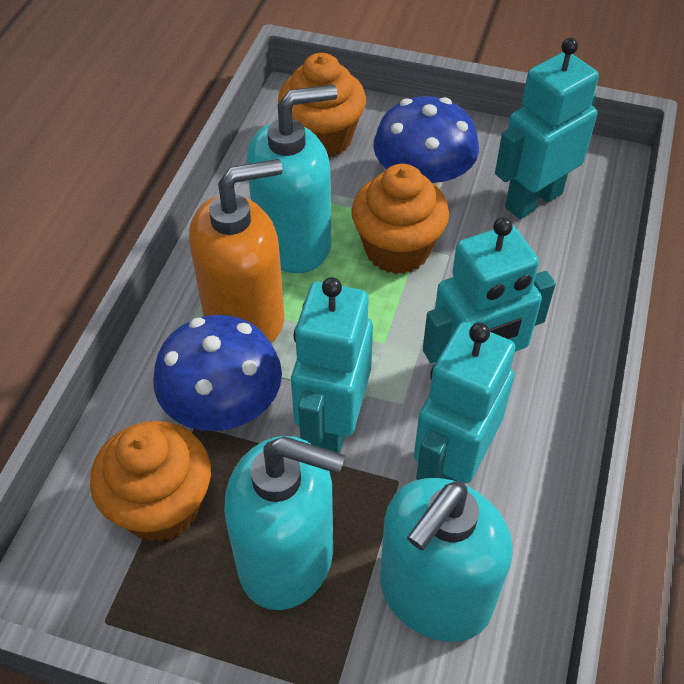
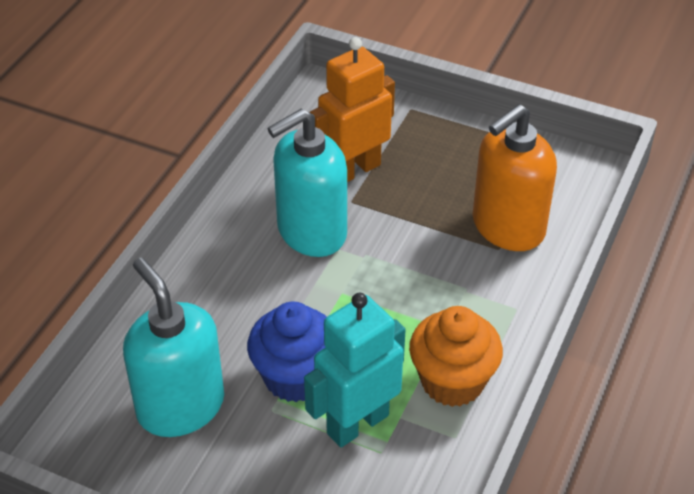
blue cupcake: 0 -> 1
blue mushroom: 2 -> 0
orange cupcake: 3 -> 1
orange robot: 0 -> 1
turquoise robot: 4 -> 1
turquoise soap dispenser: 3 -> 2

